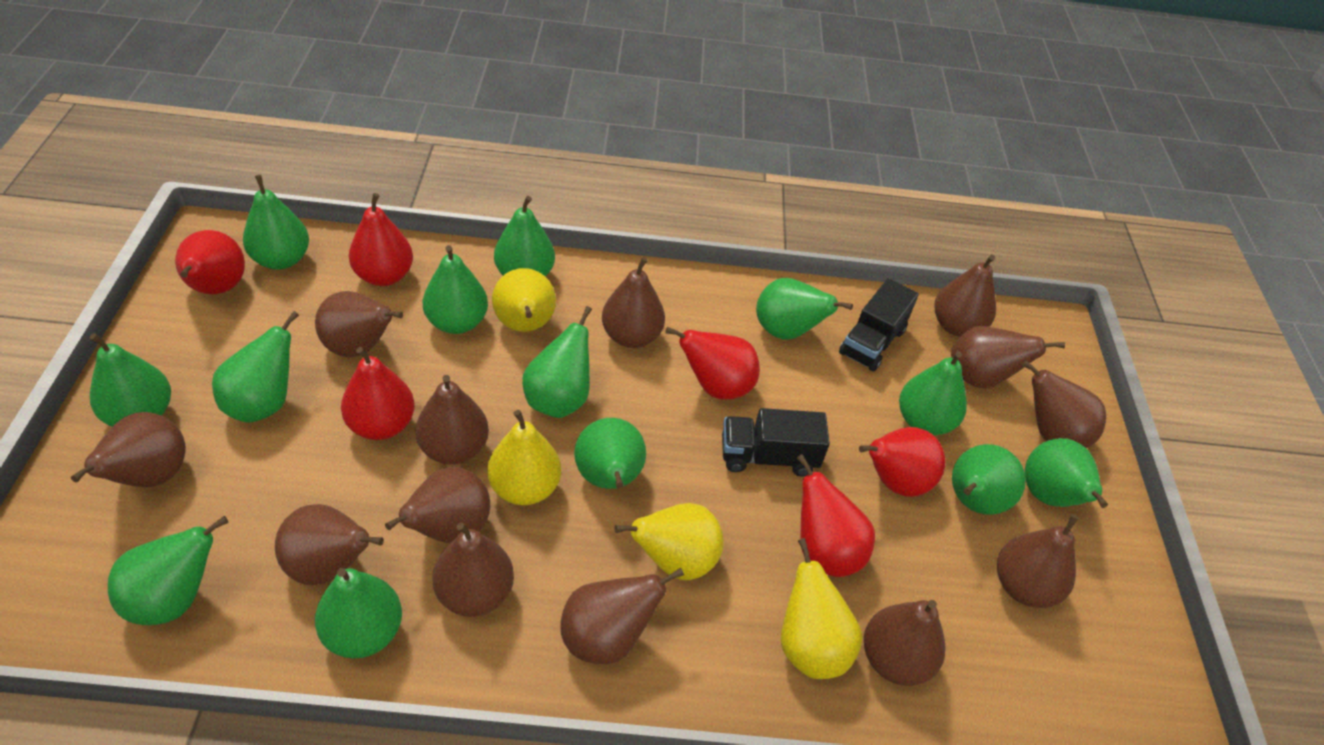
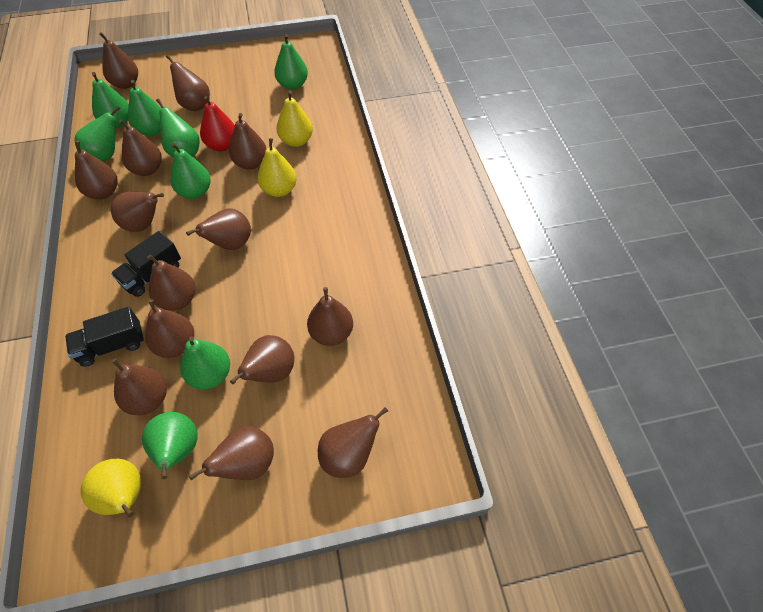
brown pear: 13 -> 14
green pear: 13 -> 8
red pear: 6 -> 1
yellow pear: 4 -> 3

